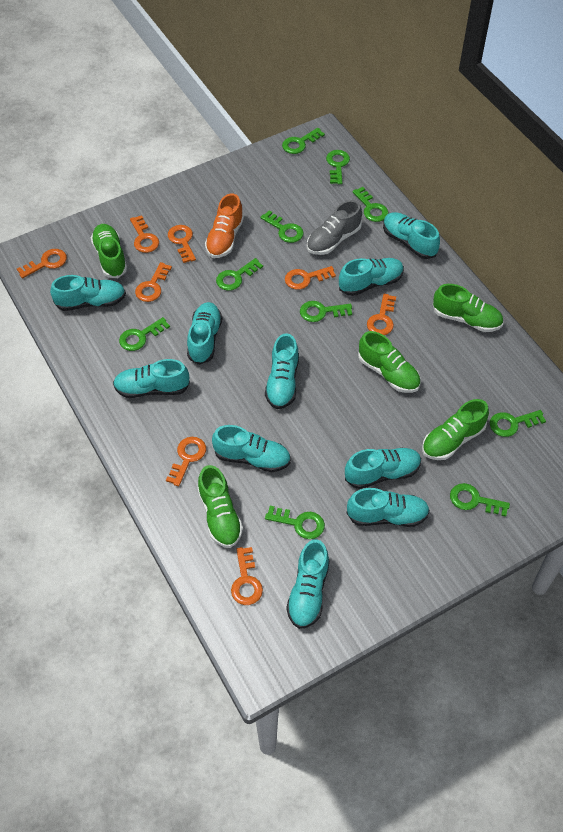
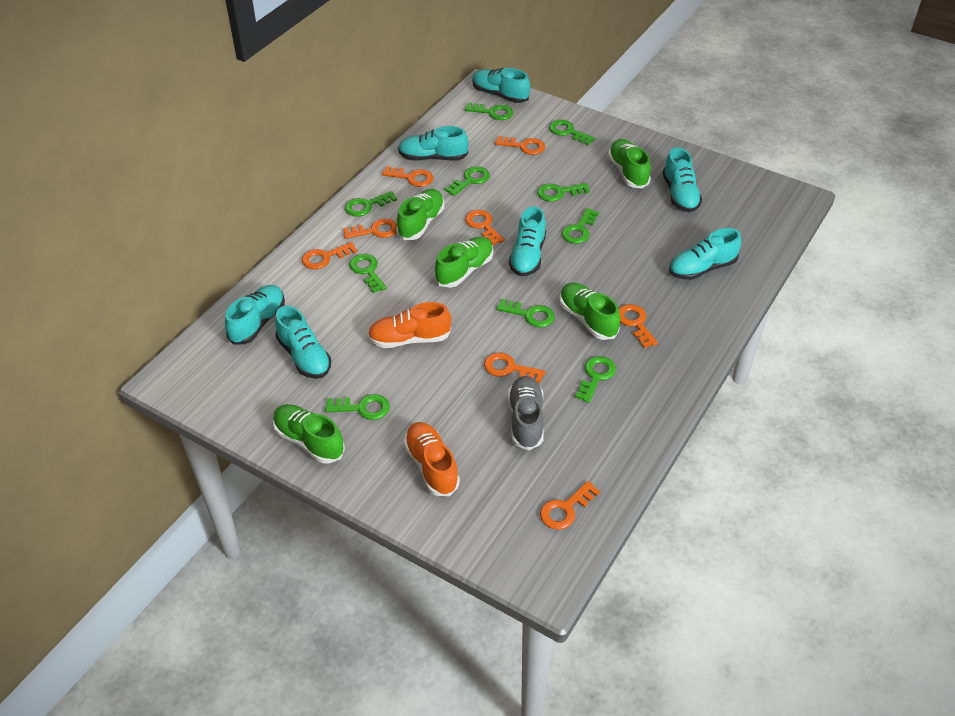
orange shoe: 1 -> 2
turquoise shoe: 10 -> 7

